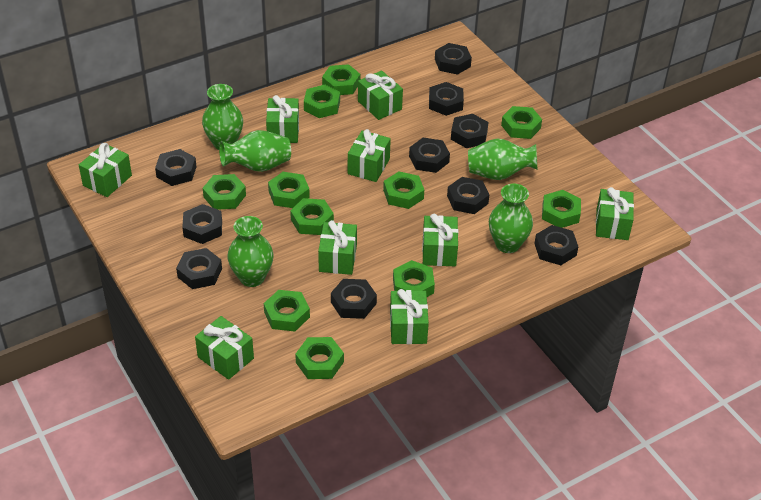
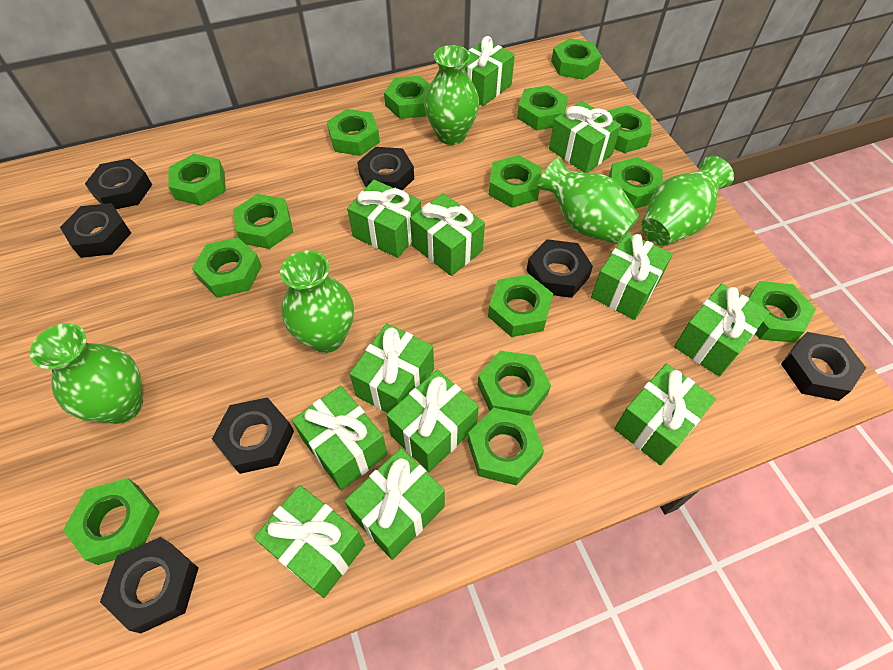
black nut: 10 -> 7
green gift: 9 -> 12
green nut: 11 -> 15

